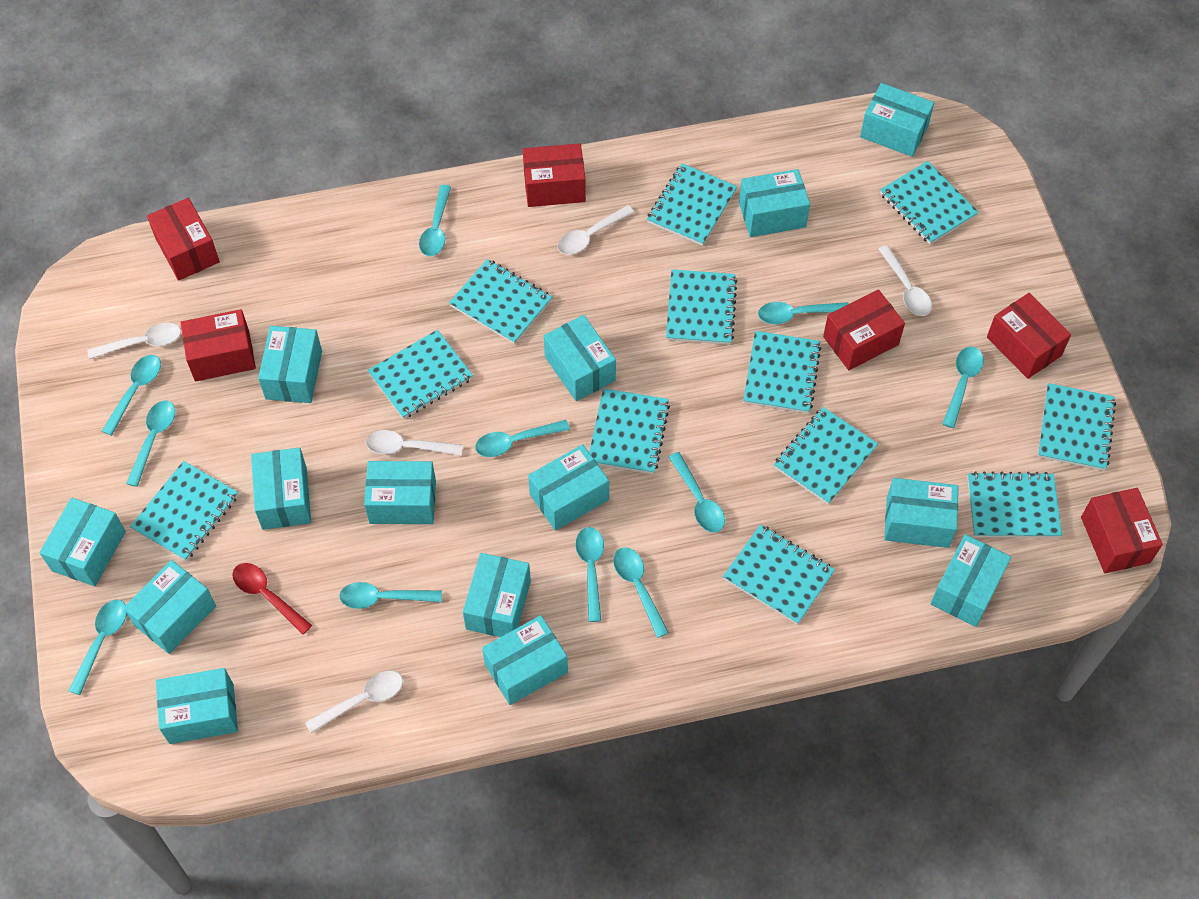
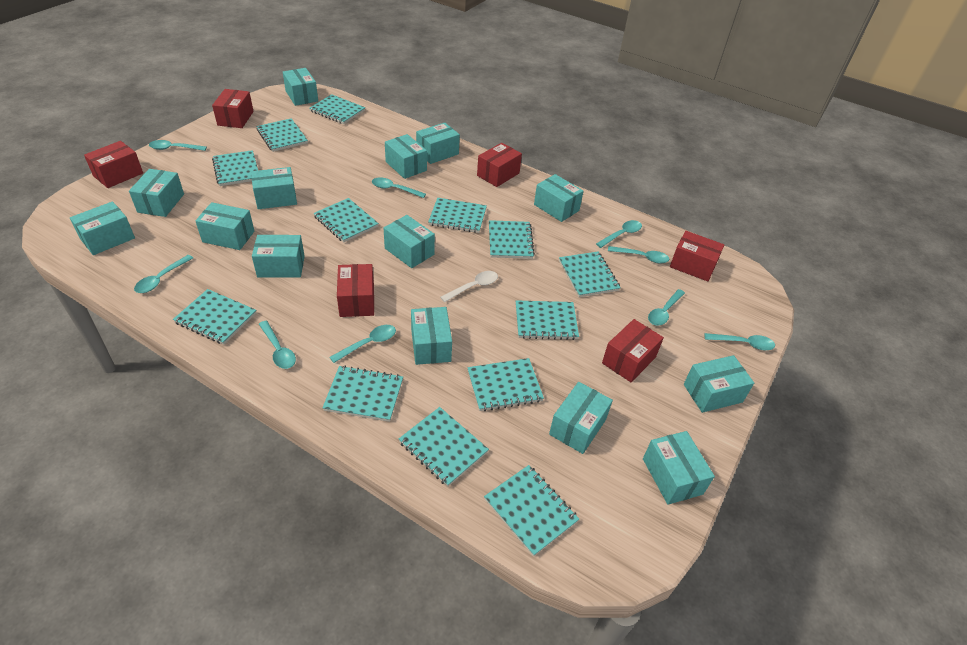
red spoon: 1 -> 0
turquoise notebook: 12 -> 13
turquoise spoon: 11 -> 9
white spoon: 5 -> 1

